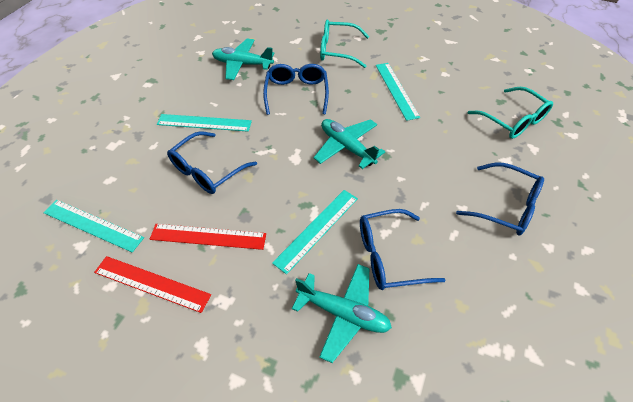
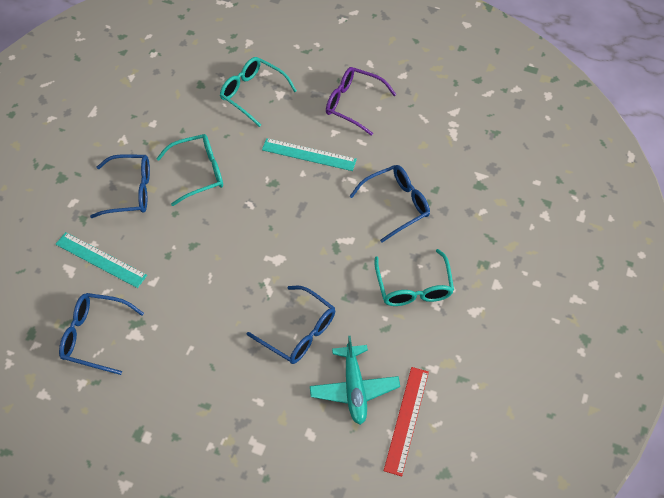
purple glasses: 0 -> 1
red ruler: 2 -> 1
turquoise glasses: 2 -> 3
turquoise plane: 3 -> 1
turquoise ruler: 4 -> 2

